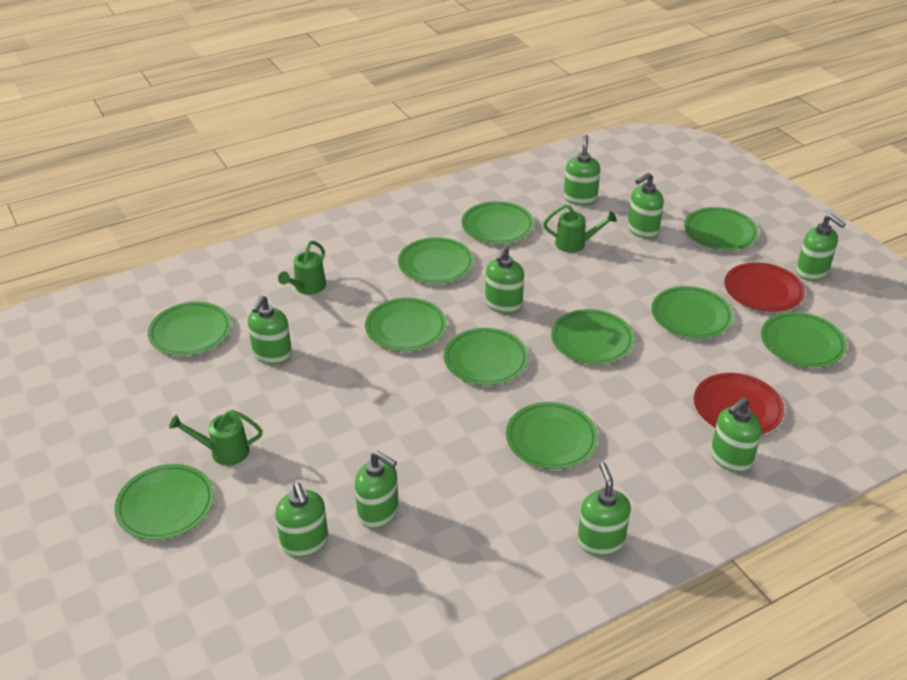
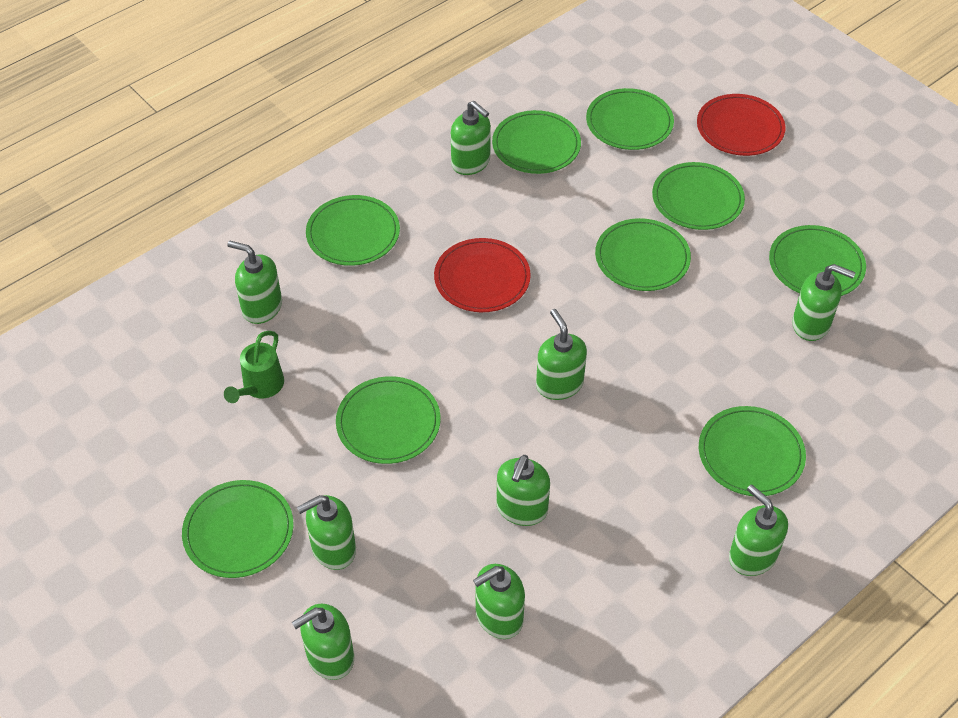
green plate: 11 -> 9
green watering can: 3 -> 1

